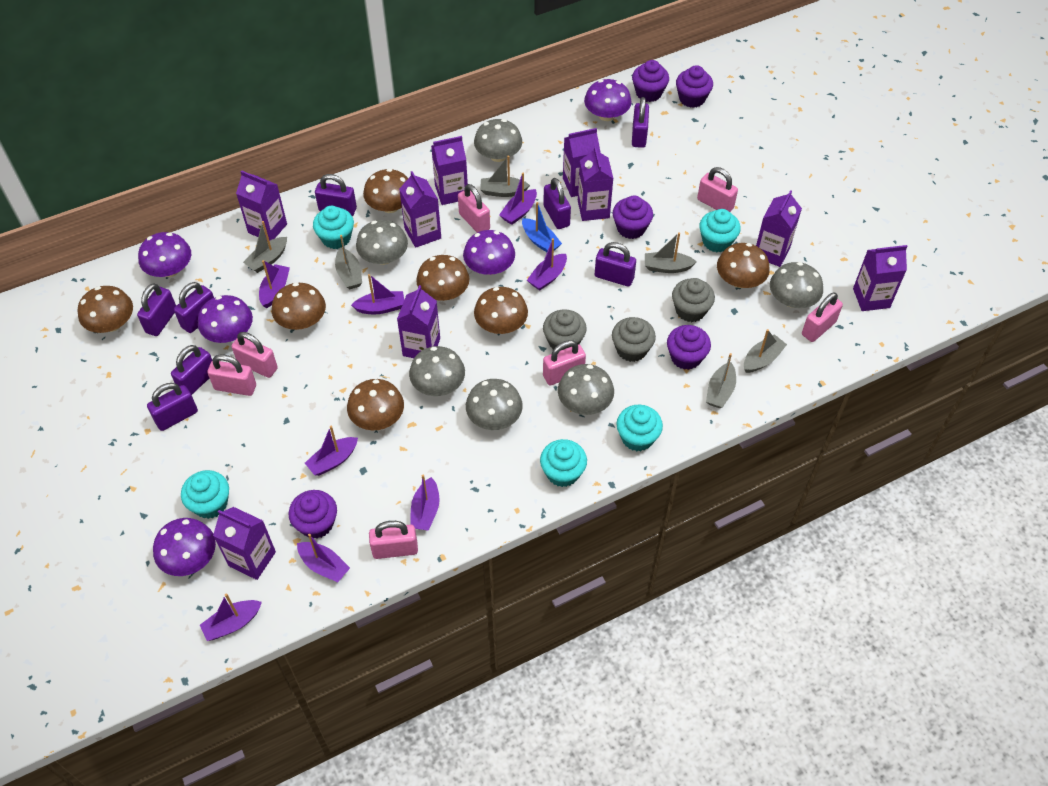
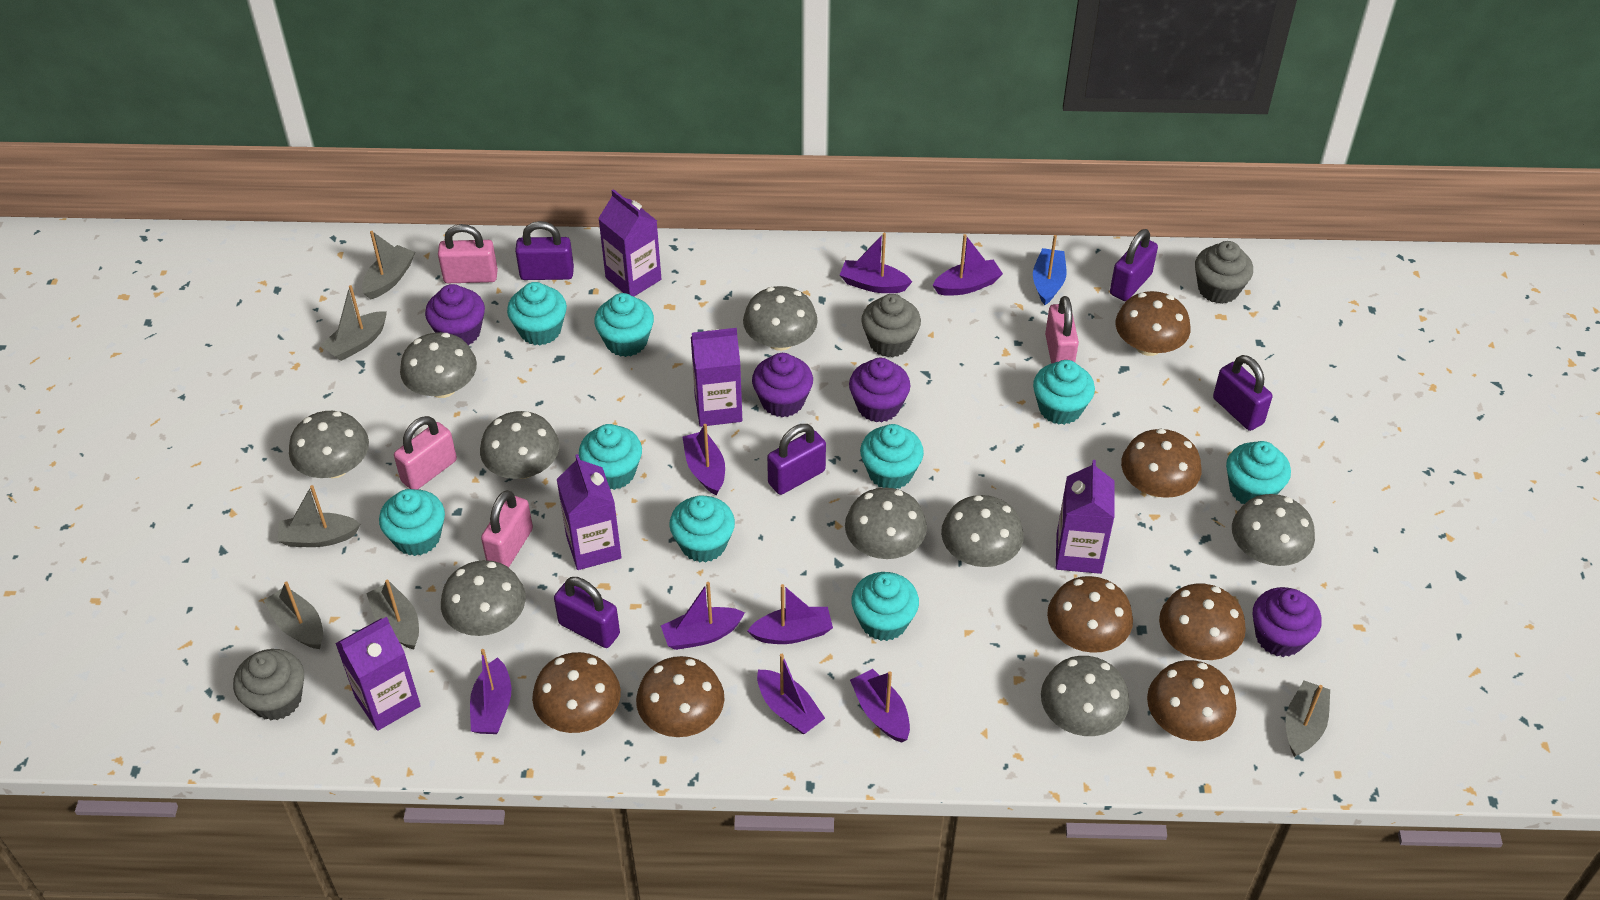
grey mushroom: 6 -> 9
pink padlock: 7 -> 4
purple carton: 9 -> 5
purple cupcake: 5 -> 4
purple mushroom: 5 -> 0
purple padlock: 8 -> 5
turquoise cupcake: 5 -> 9

